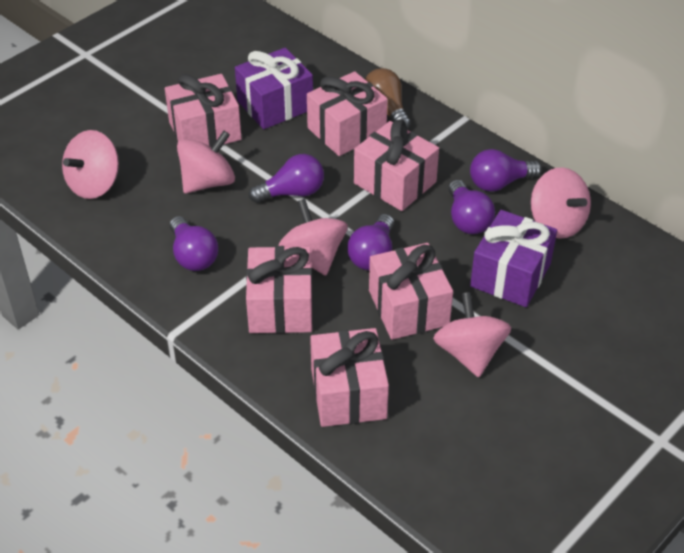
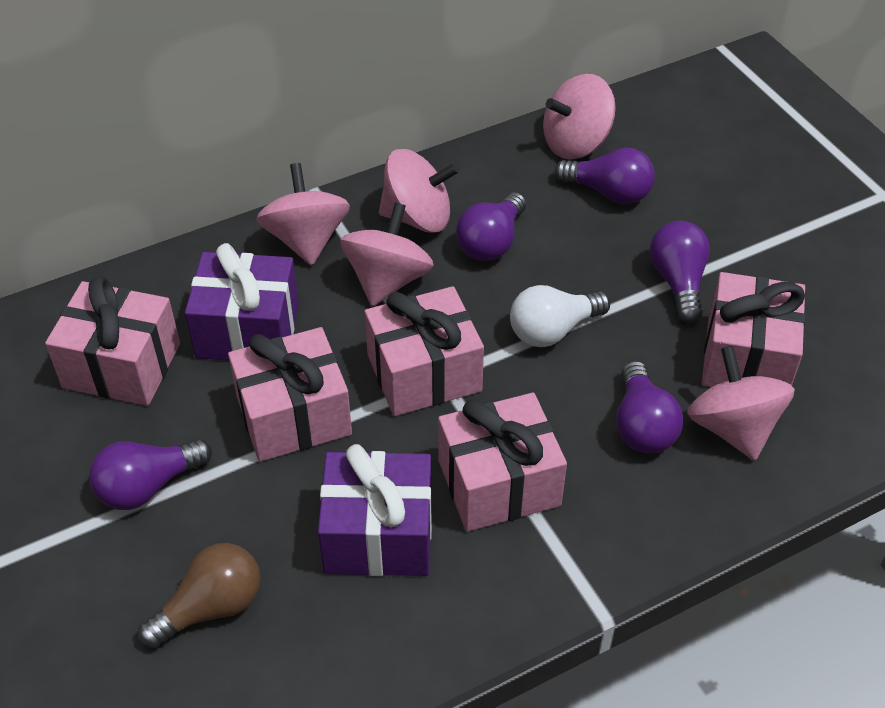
pink gift: 6 -> 5
white light bulb: 0 -> 1

